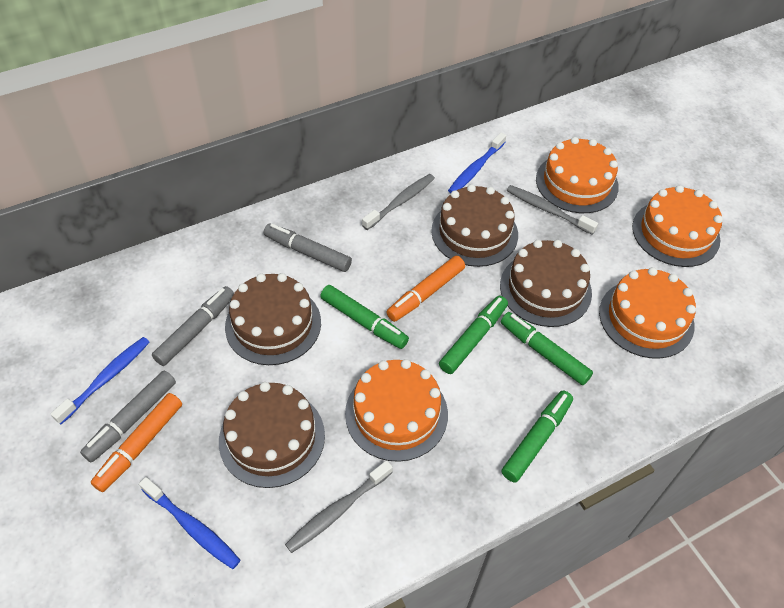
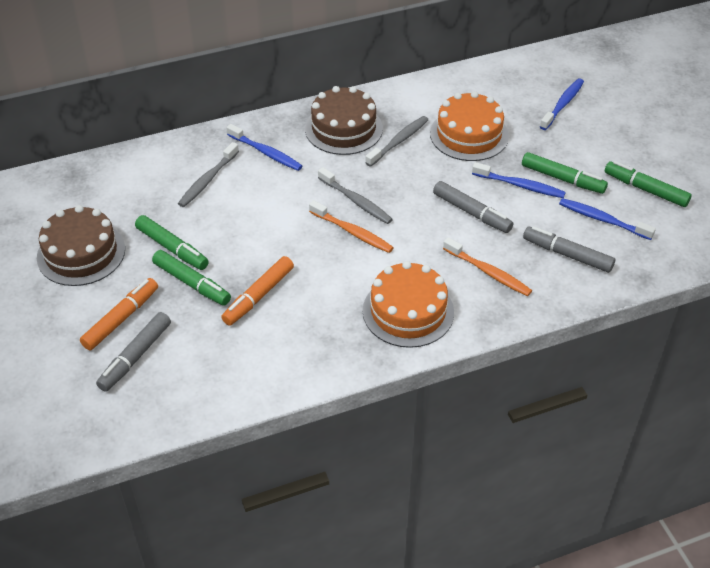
blue toothbrush: 3 -> 4
brown cake: 4 -> 2
orange cake: 4 -> 2
orange toothbrush: 0 -> 2

